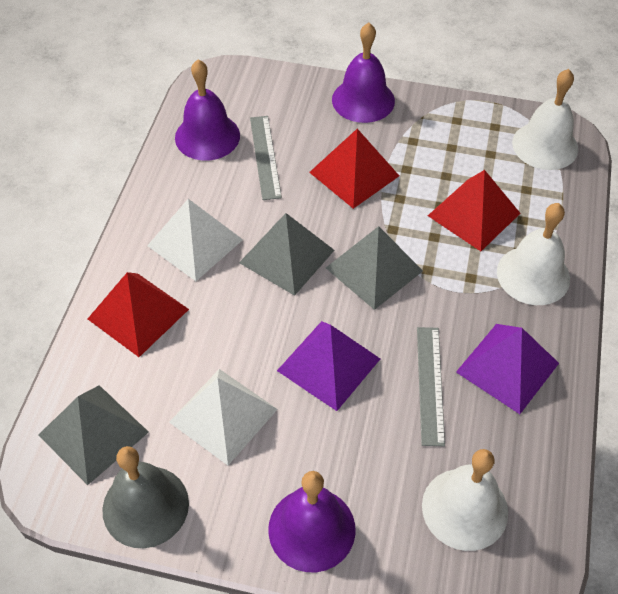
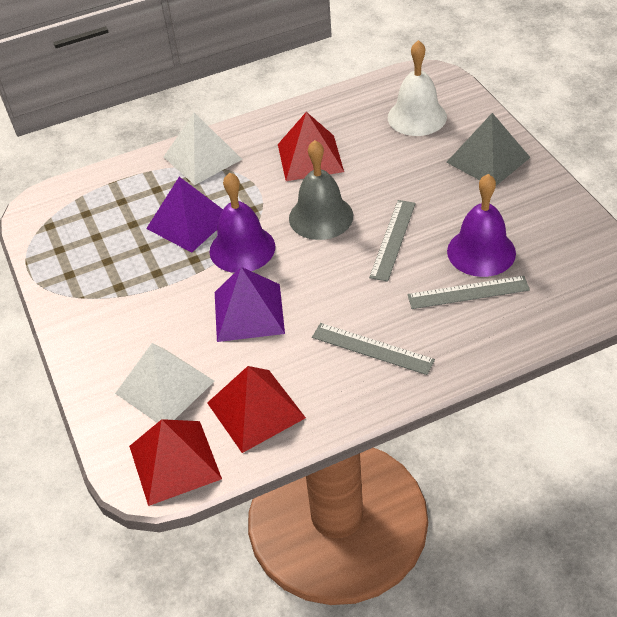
grey pyramid: 3 -> 1
grey ruler: 2 -> 3
purple bell: 3 -> 2
white bell: 3 -> 1

